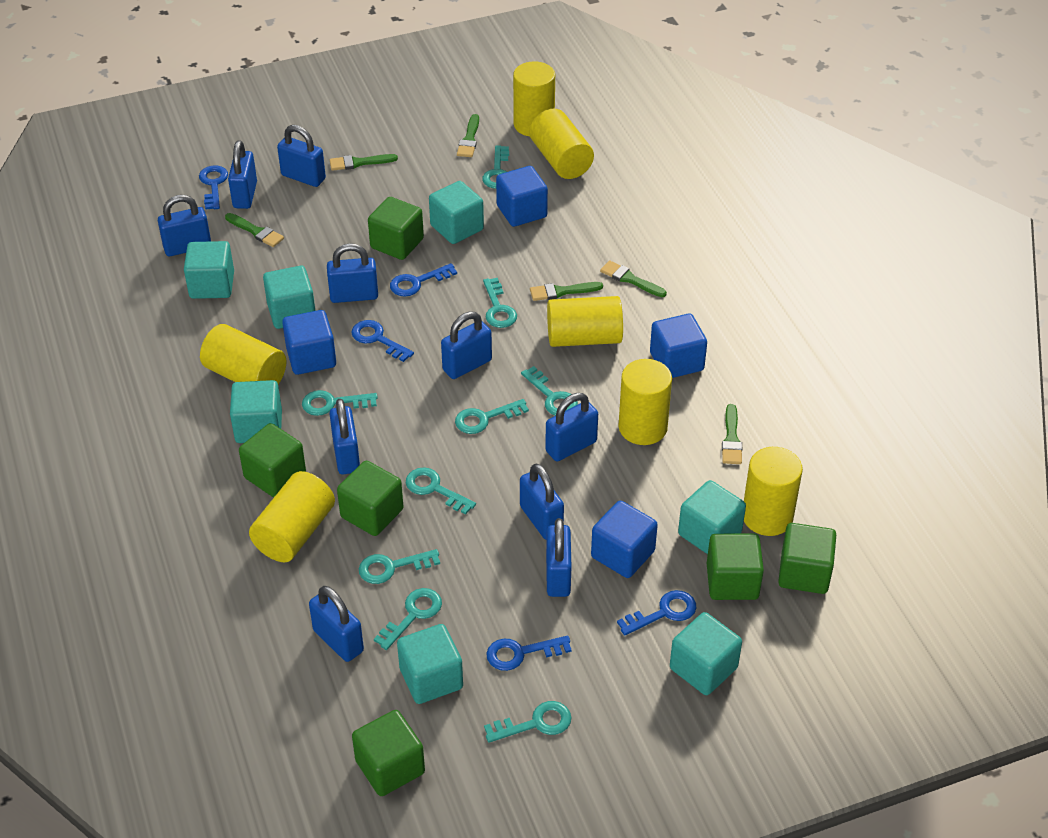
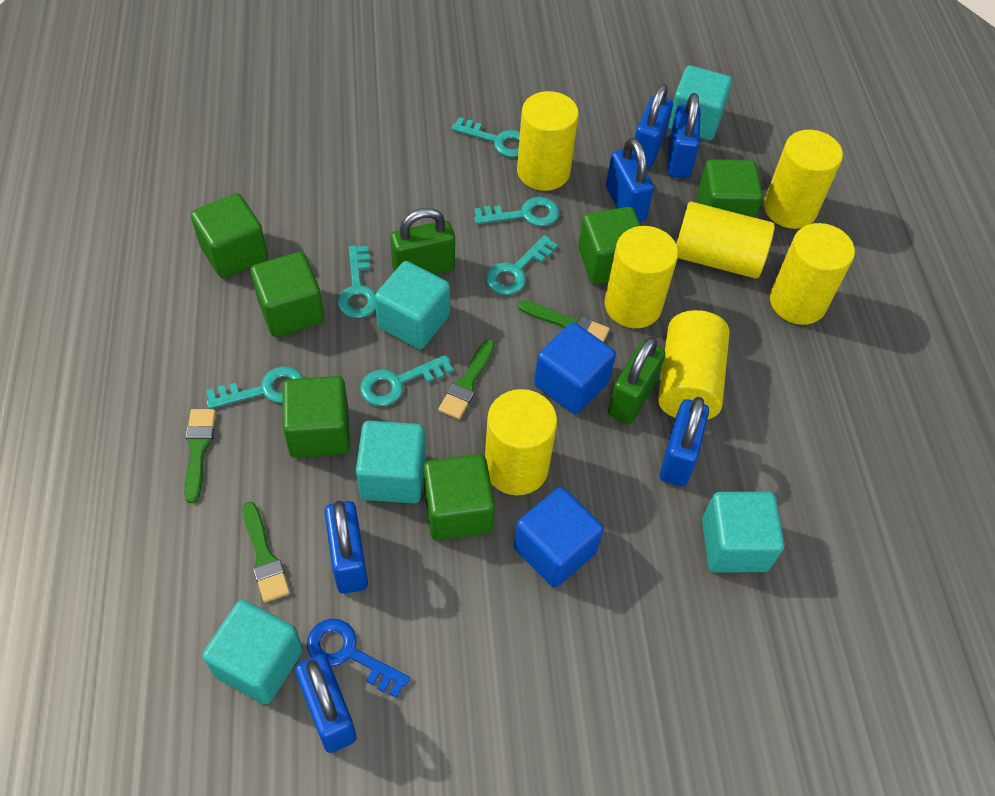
blue cube: 4 -> 2
blue key: 5 -> 1
blue padlock: 10 -> 6
green brush: 6 -> 4
green padlock: 0 -> 2
turquoise cube: 7 -> 5
turquoise key: 9 -> 6

